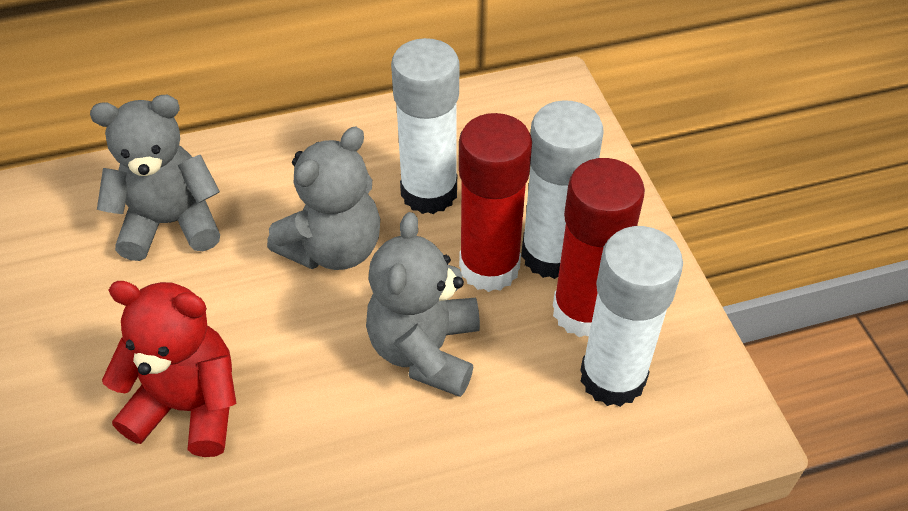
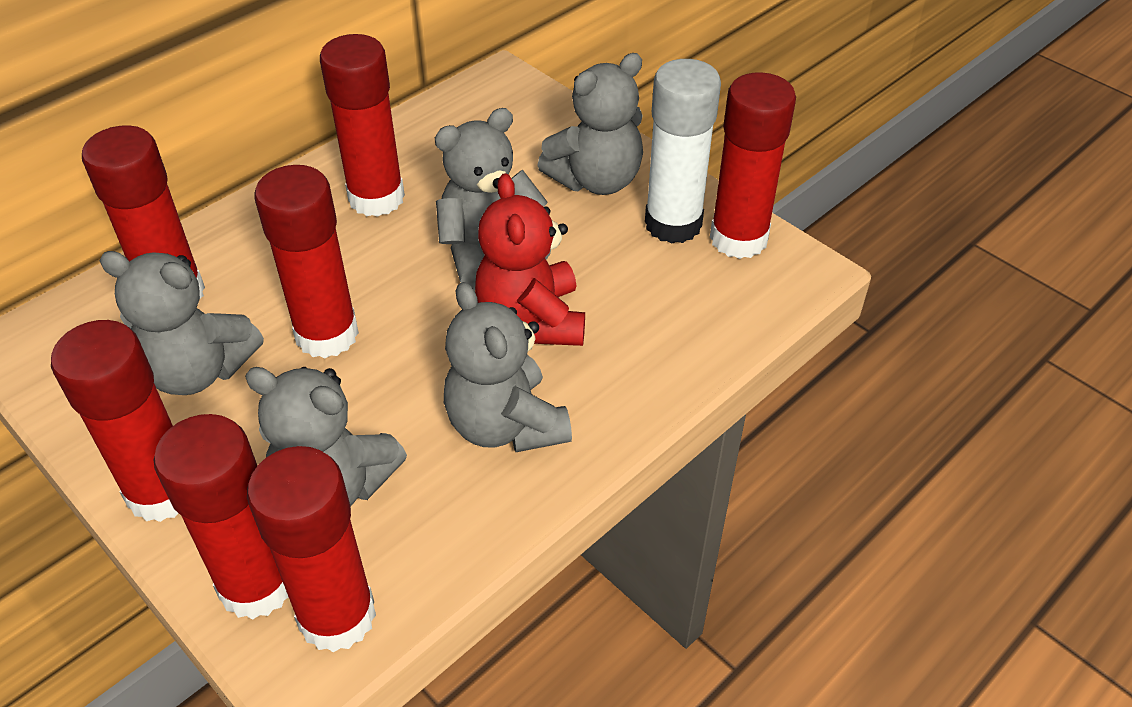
grey teddy bear: 3 -> 5
red glue stick: 2 -> 7
white glue stick: 3 -> 1

